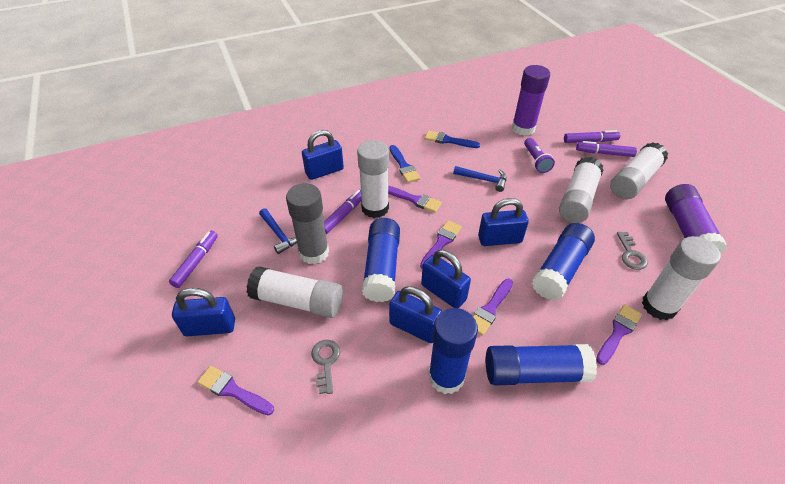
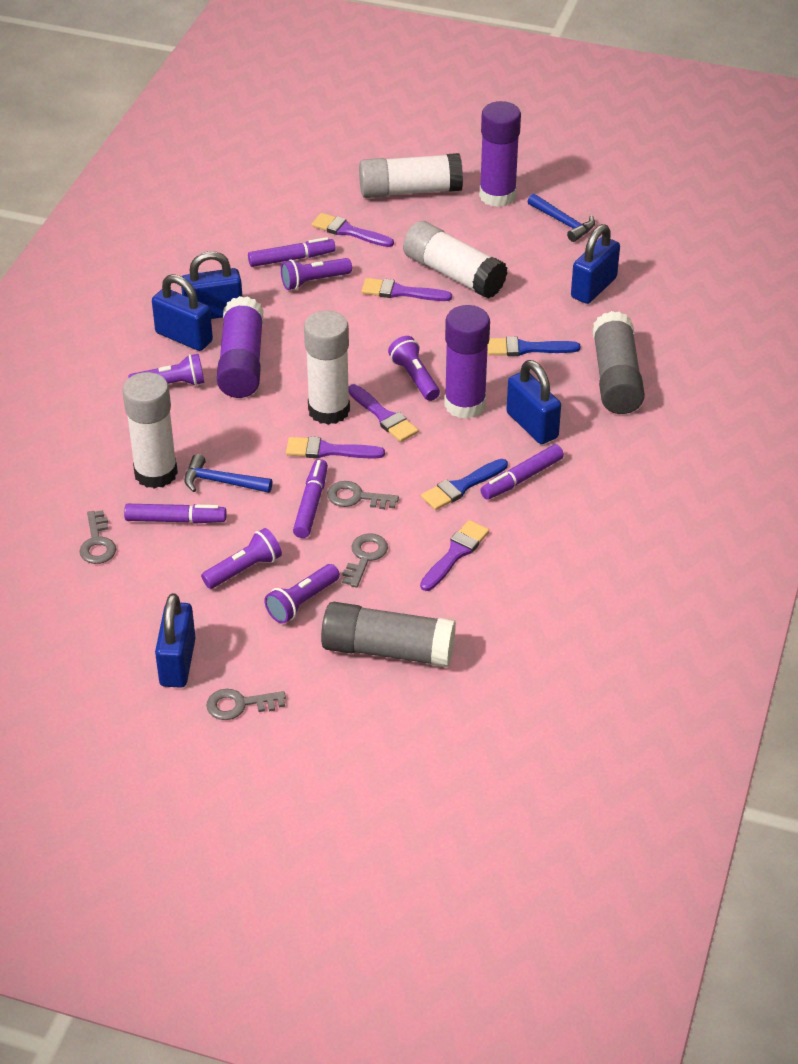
blue glue stick: 4 -> 0
grey glue stick: 1 -> 2
grey key: 2 -> 4
purple flashlight: 1 -> 5
purple glue stick: 2 -> 3
white glue stick: 5 -> 4

